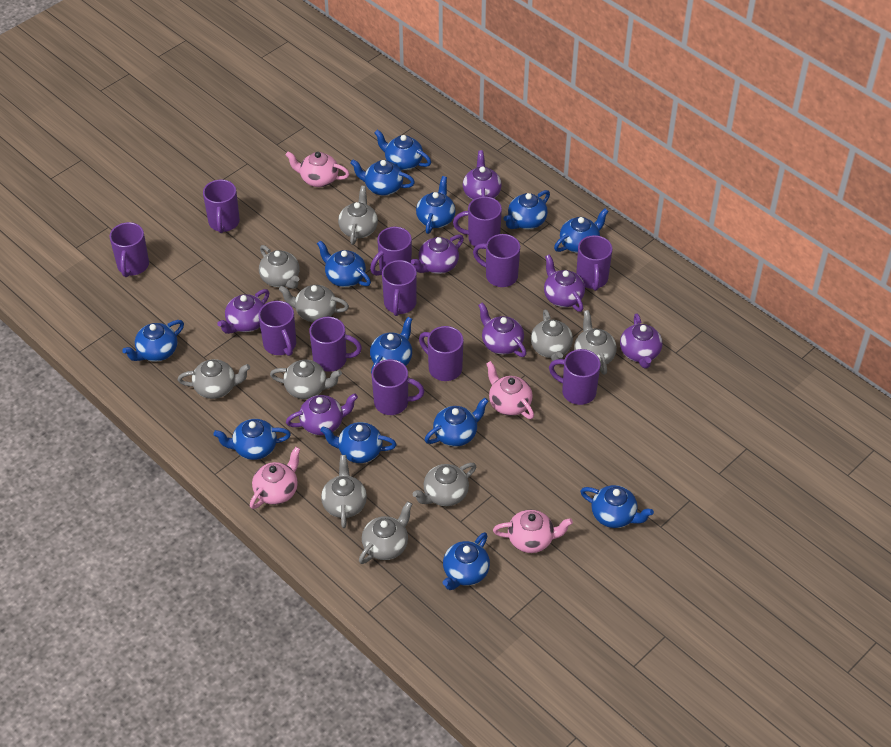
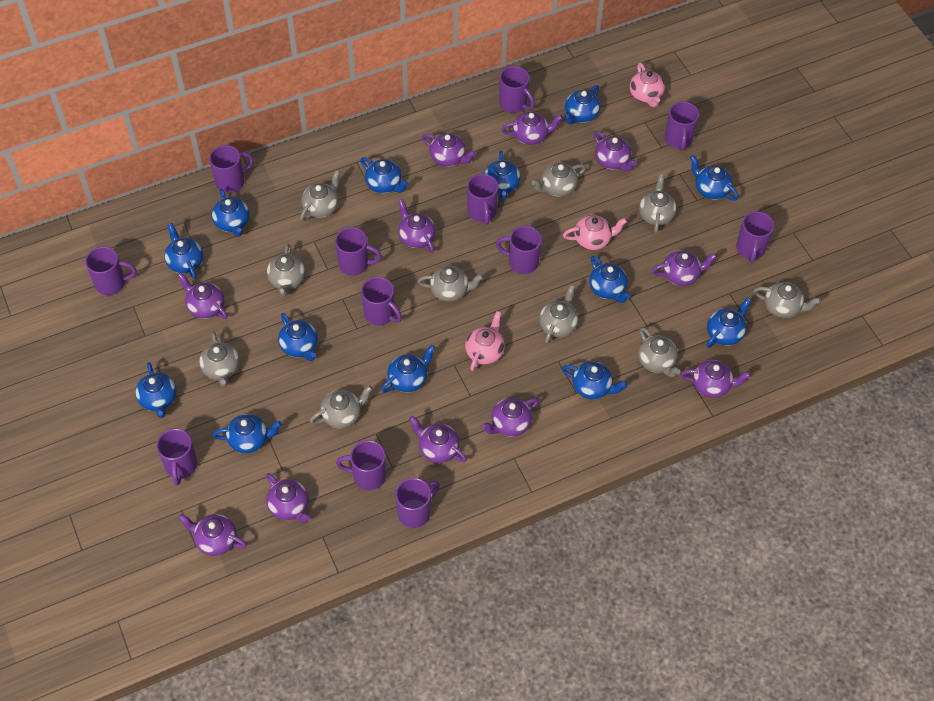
pink teapot: 4 -> 3
purple teapot: 7 -> 11

